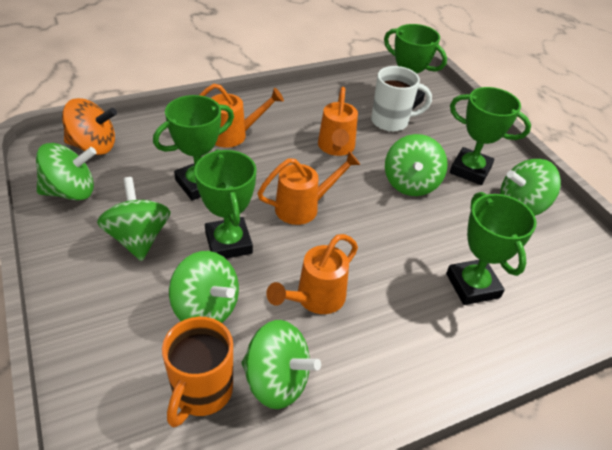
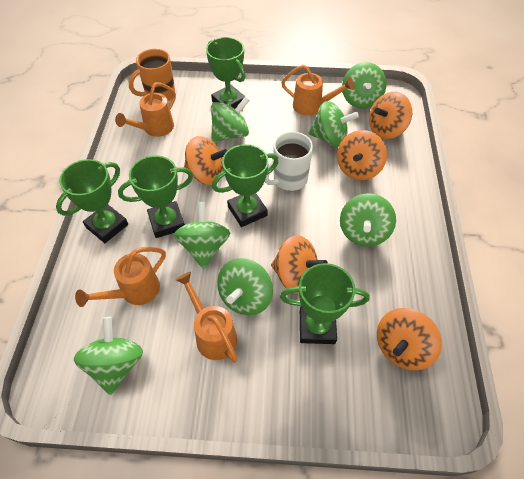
green spinning top: 6 -> 7
orange spinning top: 1 -> 5

